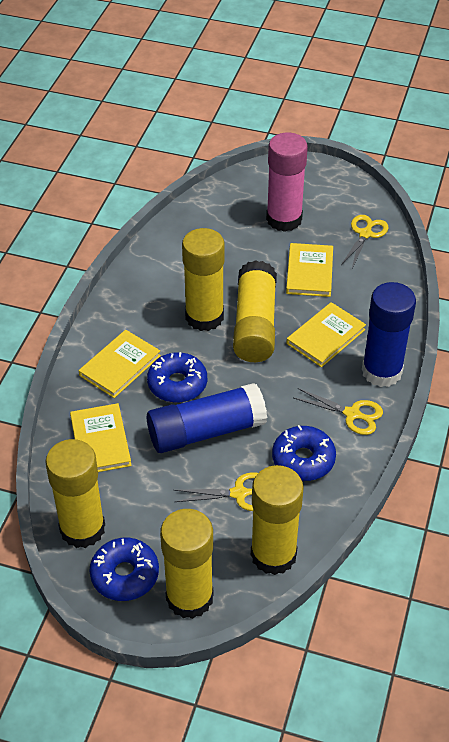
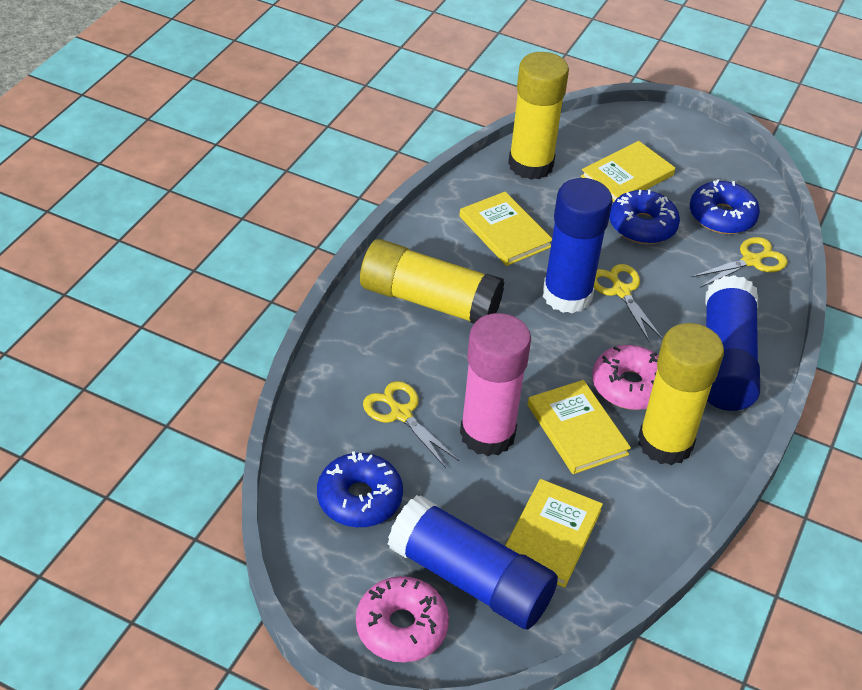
blue glue stick: 2 -> 3
pink donut: 0 -> 2
yellow glue stick: 5 -> 3

